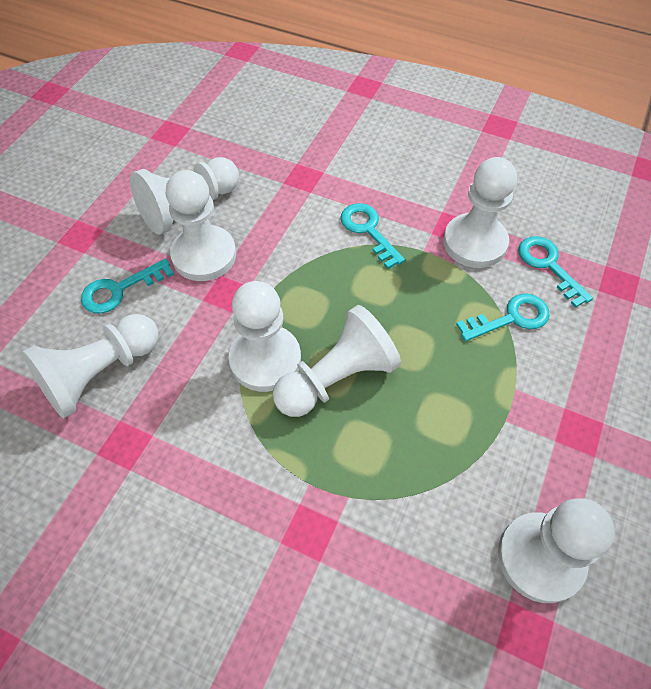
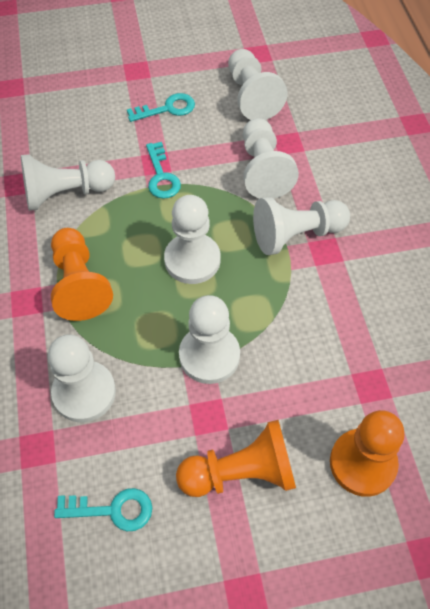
orange pawn: 0 -> 3
turquoise key: 4 -> 3

